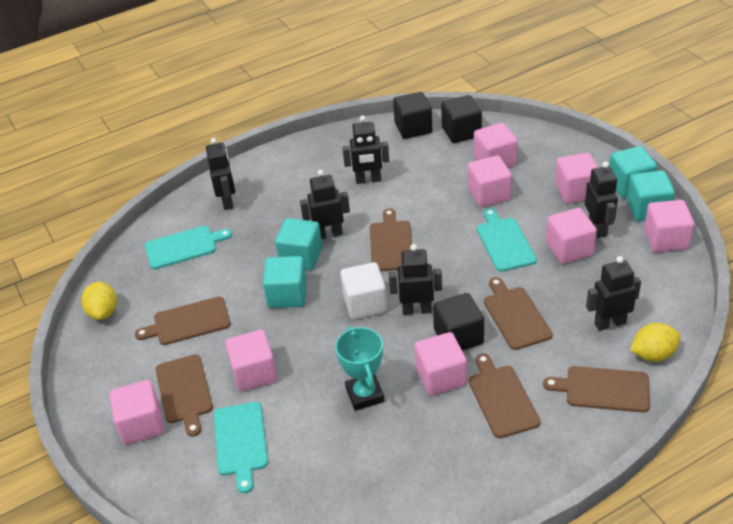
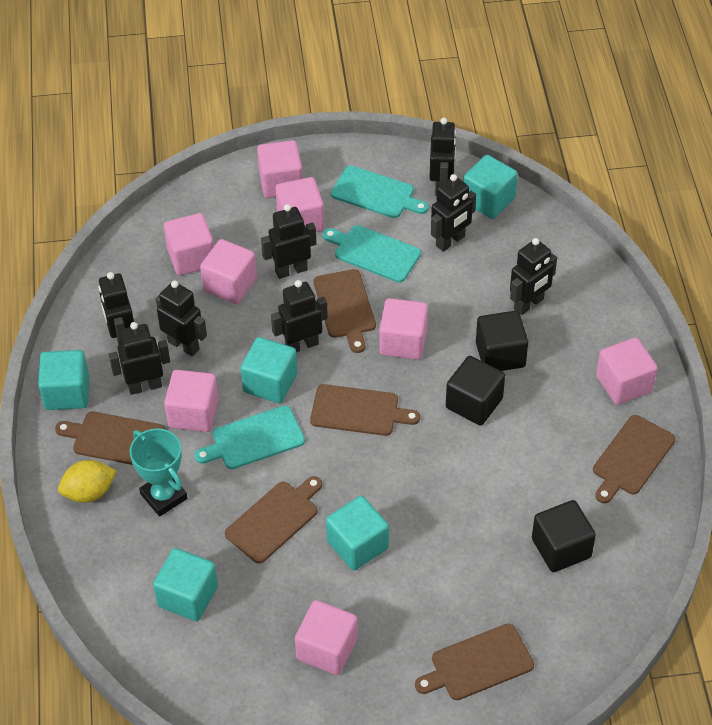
black robot: 6 -> 8
turquoise cube: 4 -> 5
white cube: 1 -> 0
yellow lemon: 2 -> 1

